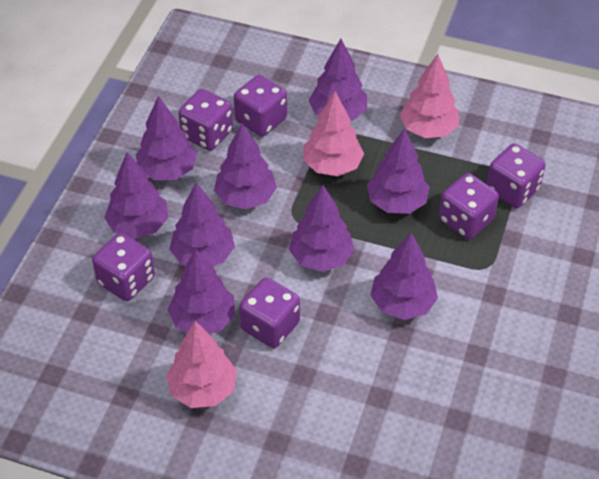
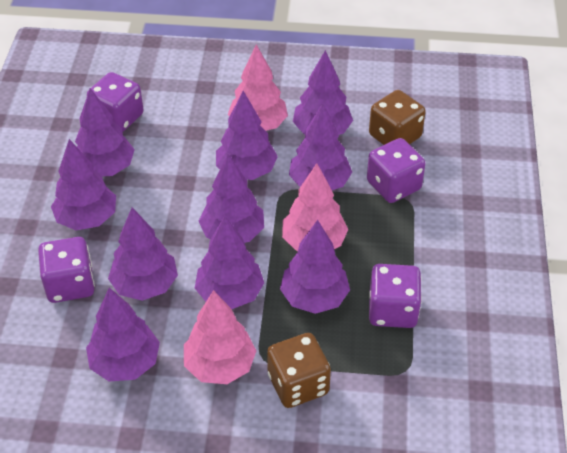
brown dice: 0 -> 2
purple dice: 6 -> 4
purple tree: 9 -> 10

